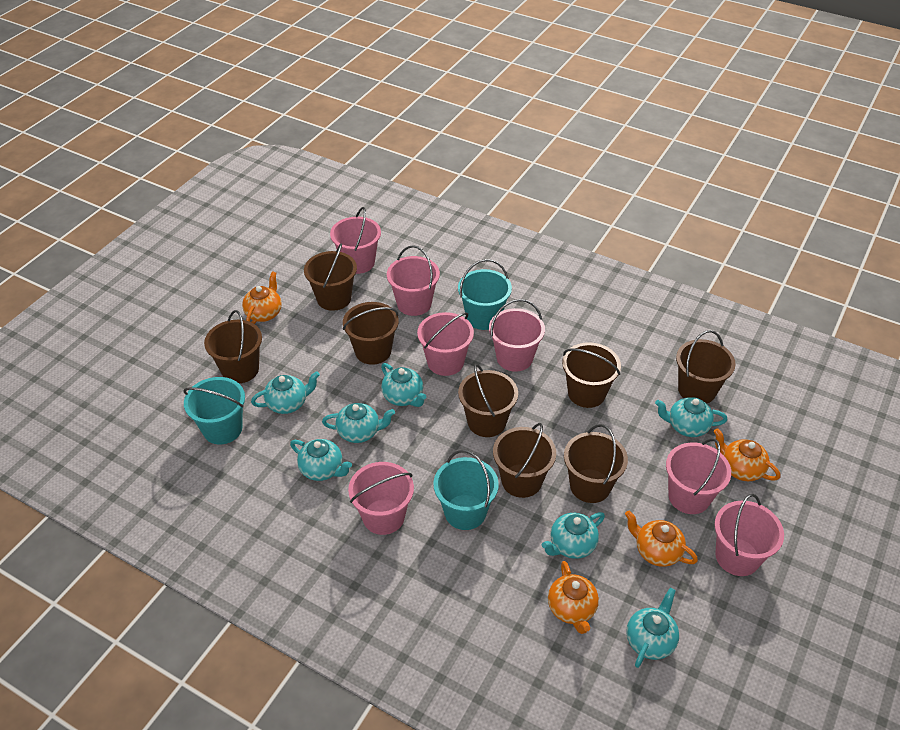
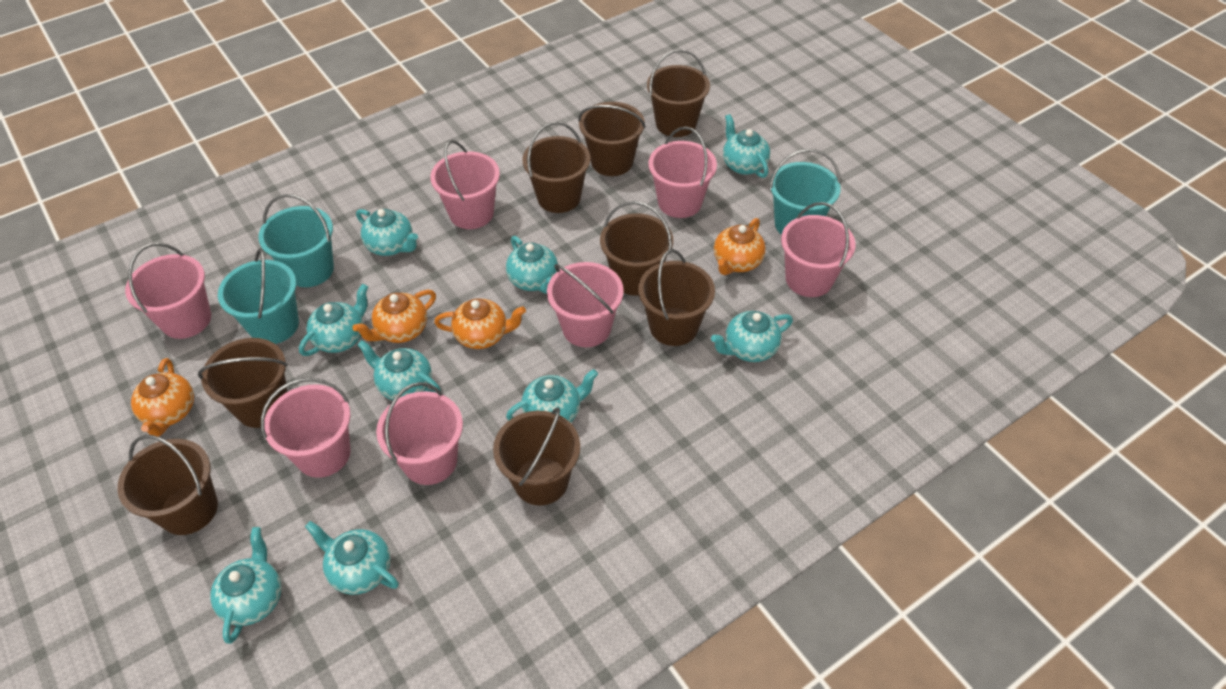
turquoise teapot: 7 -> 9

